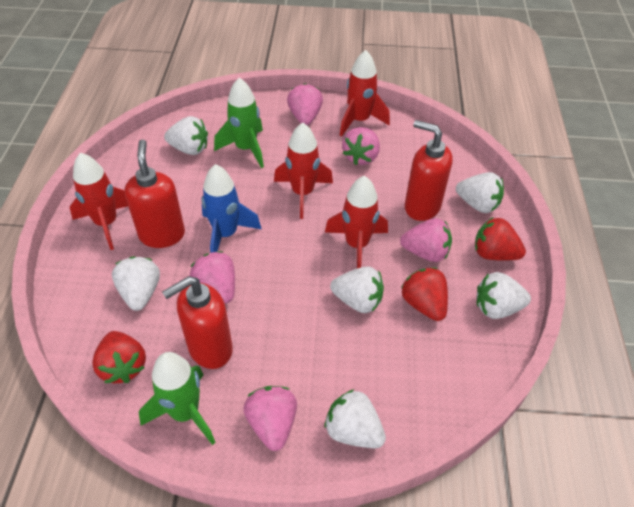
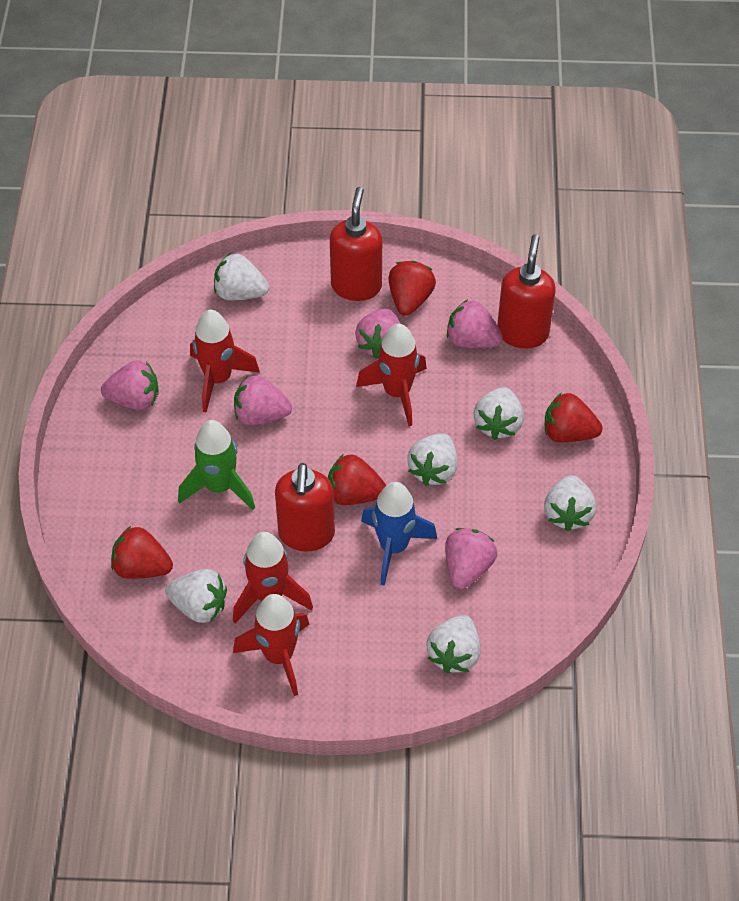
green rocket: 2 -> 1
red strawberry: 3 -> 4

